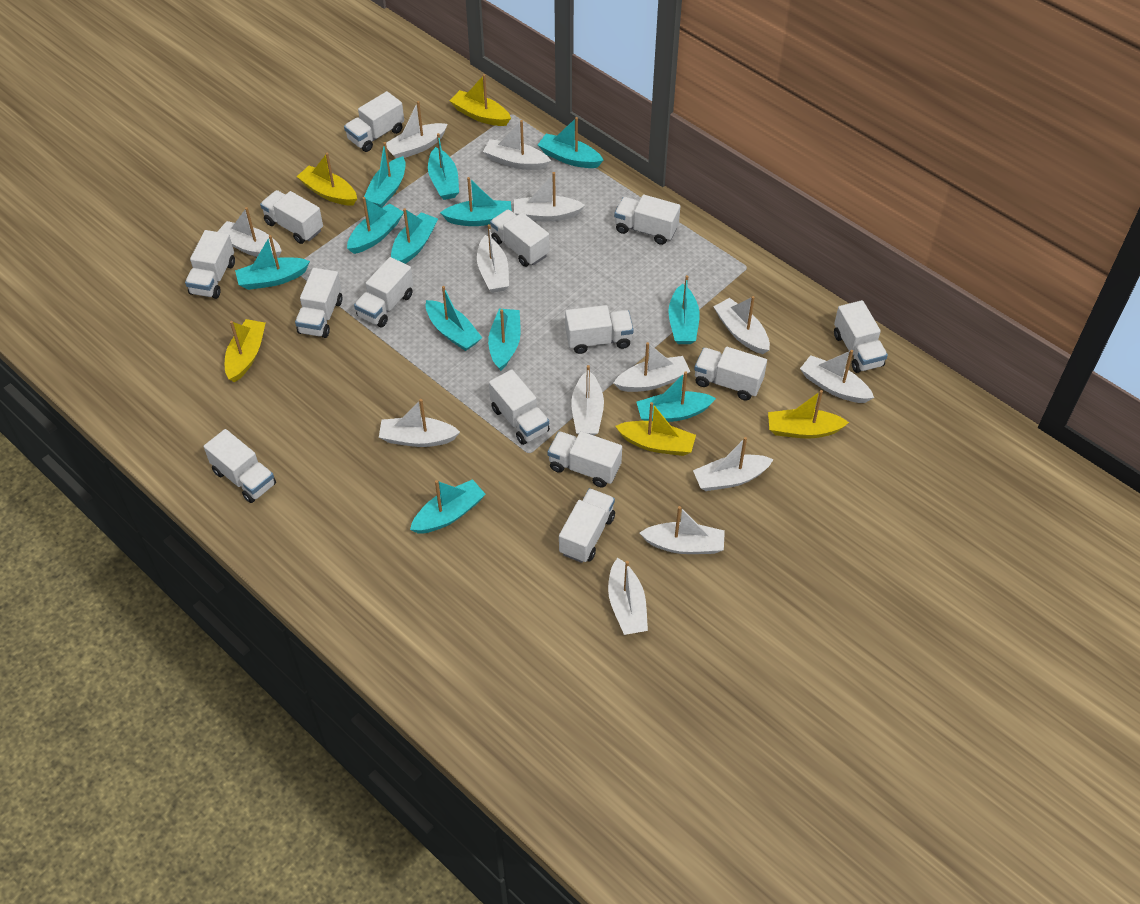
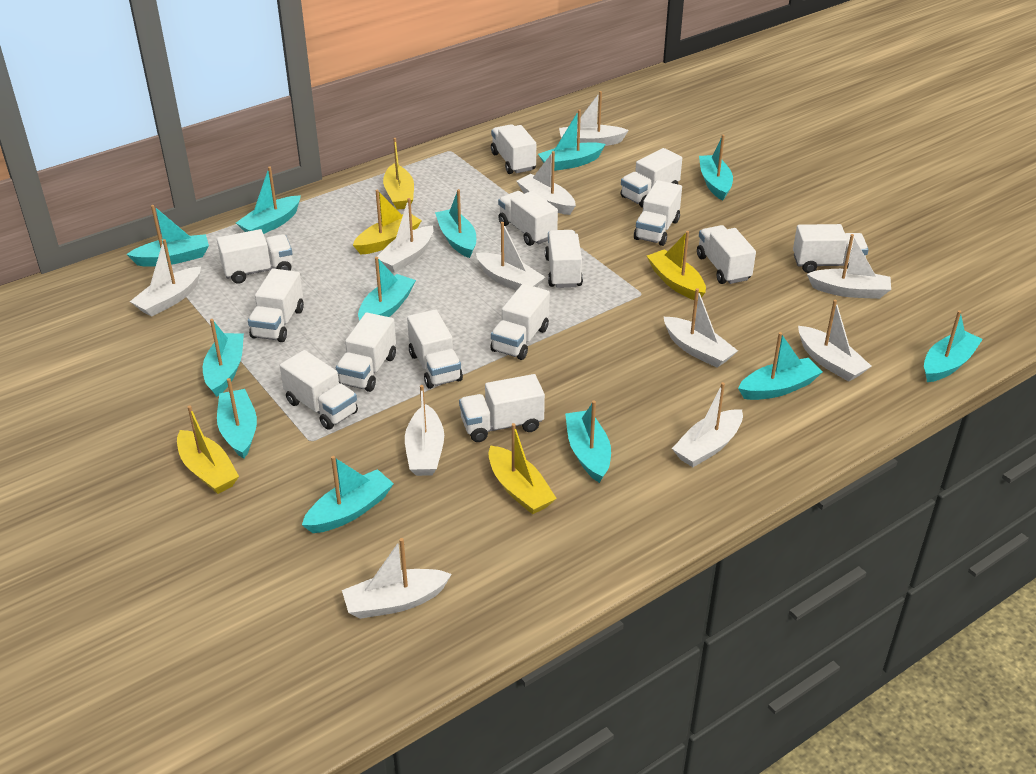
white boat: 13 -> 11

